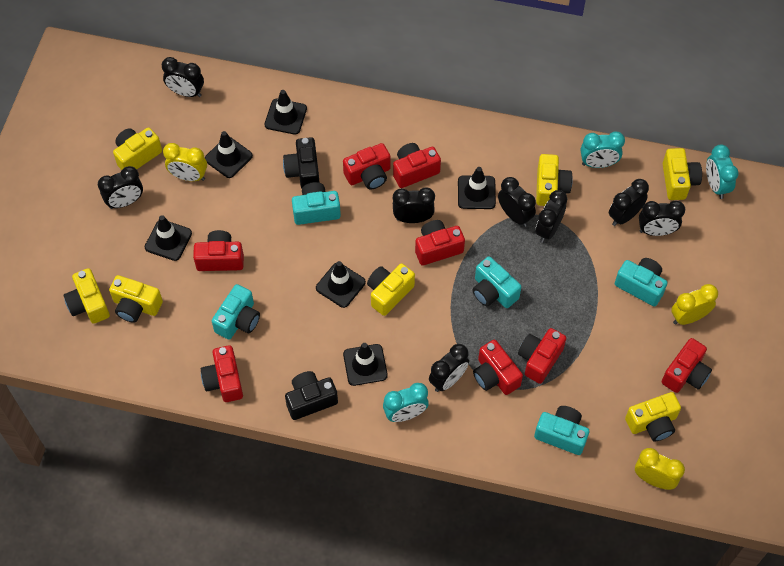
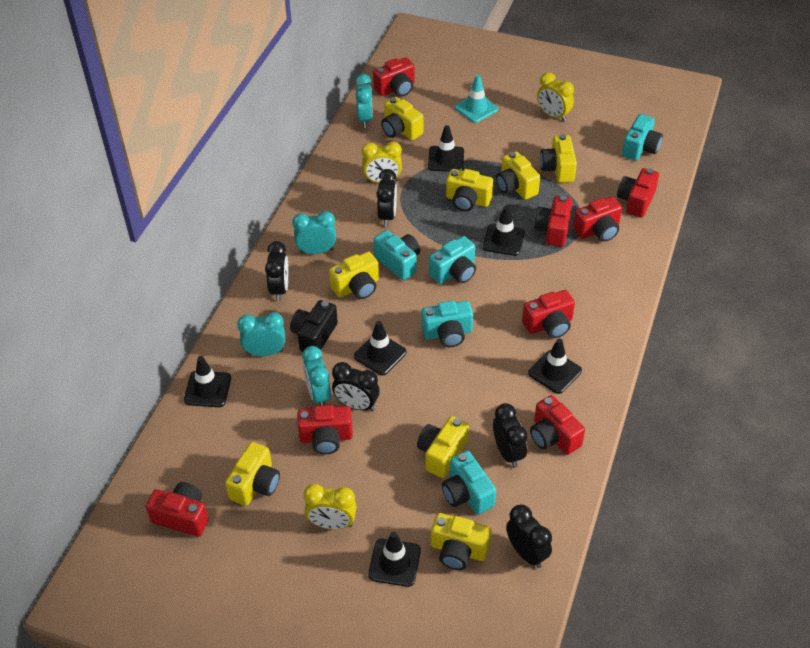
black camera: 2 -> 1
black clock: 8 -> 5
turquoise clock: 3 -> 4
turquoise traffic cone: 0 -> 1
yellow camera: 7 -> 8

